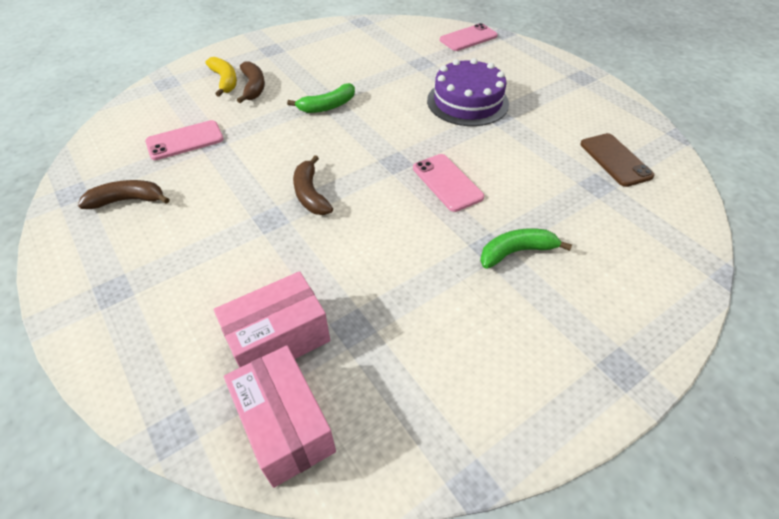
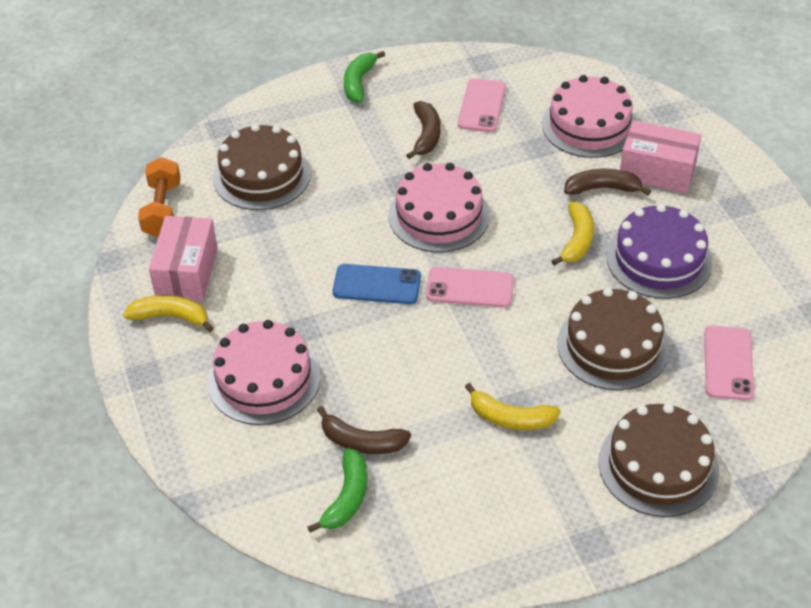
blue phone: 0 -> 1
brown cake: 0 -> 3
brown phone: 1 -> 0
orange dumbbell: 0 -> 1
pink cake: 0 -> 3
yellow banana: 1 -> 3

